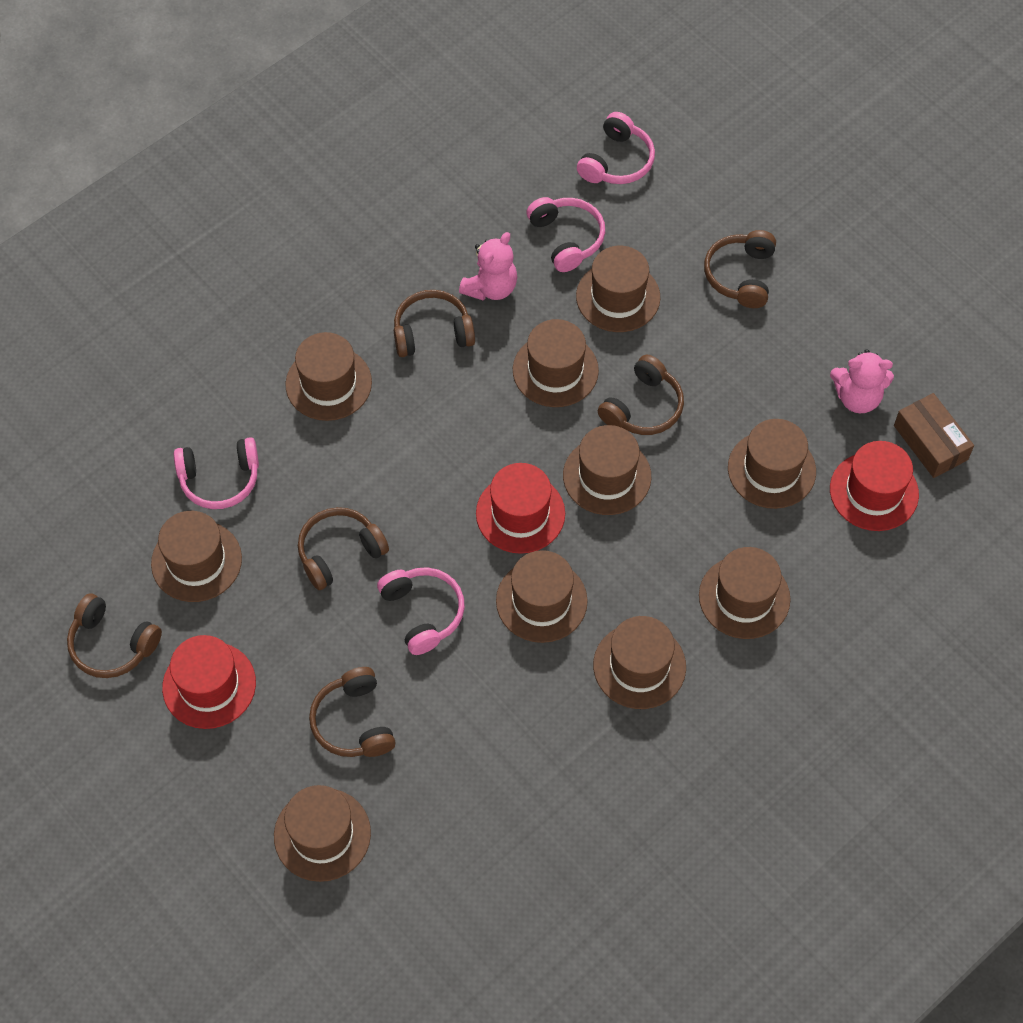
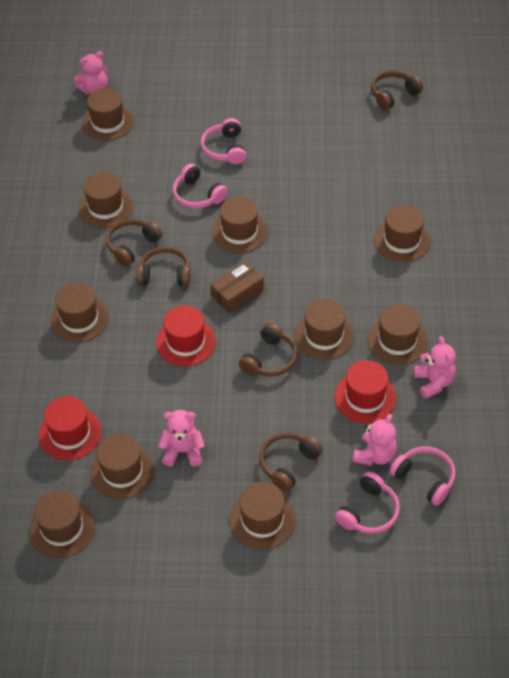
brown headphones: 6 -> 5
pink teddy bear: 2 -> 4

